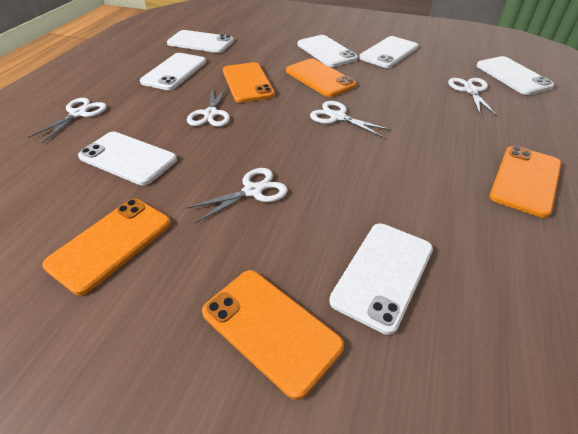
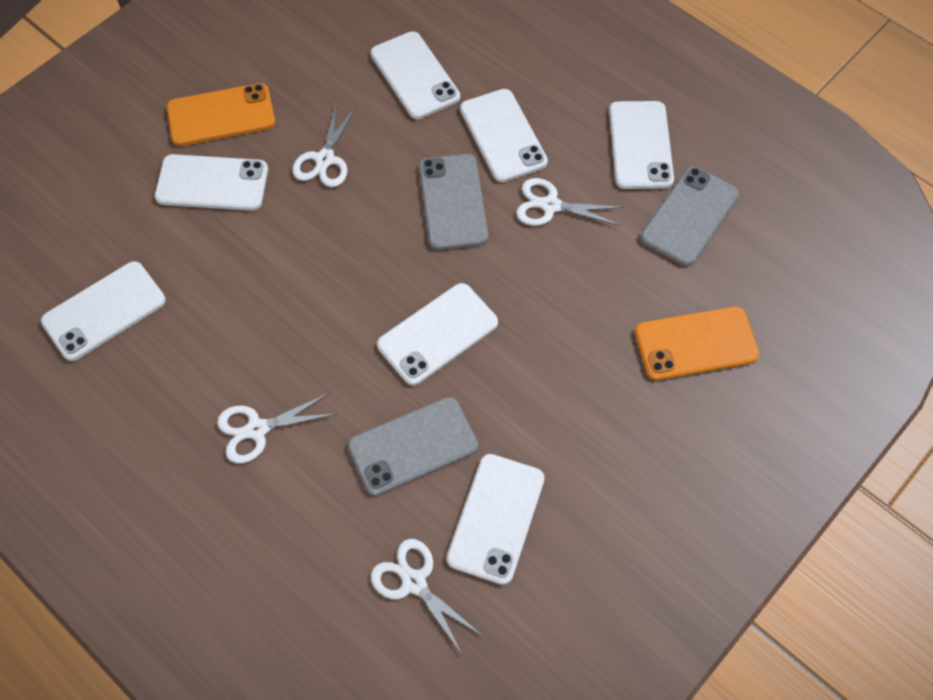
grey phone: 0 -> 3
orange phone: 5 -> 2
white scissors: 5 -> 4

